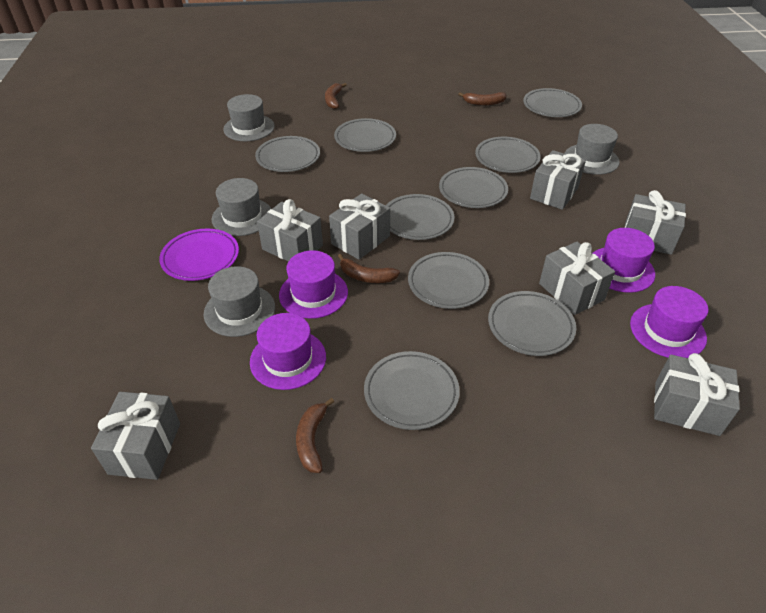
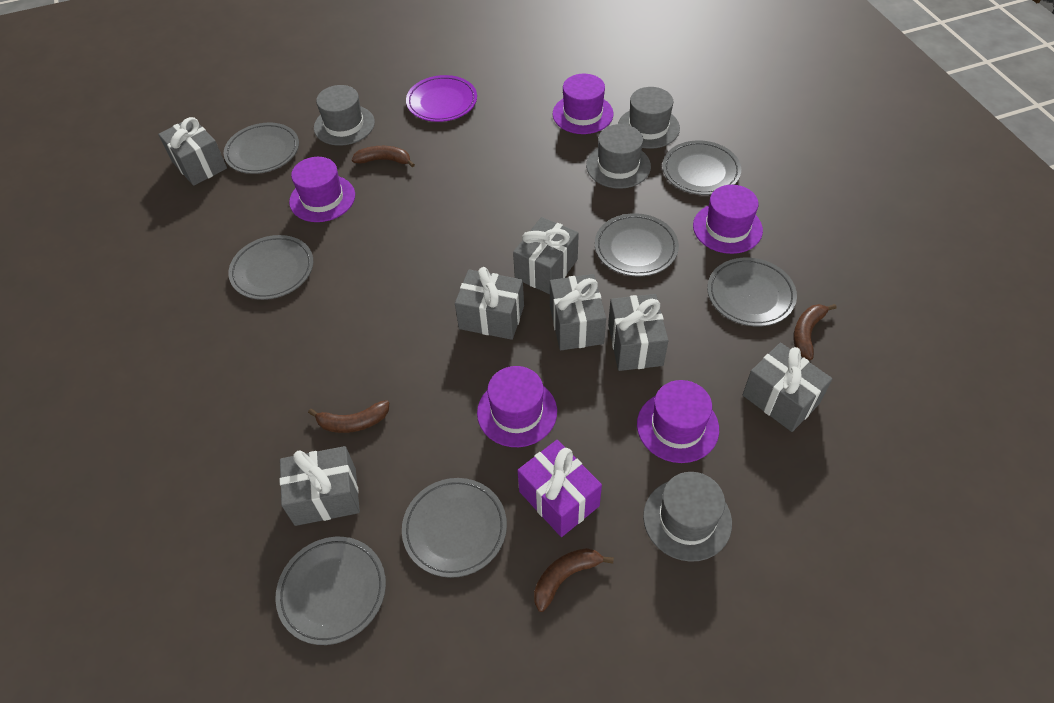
grey plate: 9 -> 7
purple gift: 0 -> 1
purple hat: 4 -> 5

